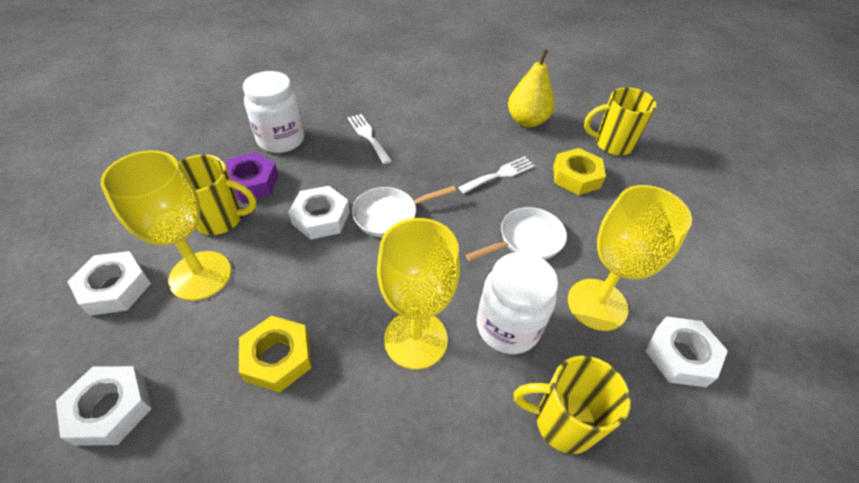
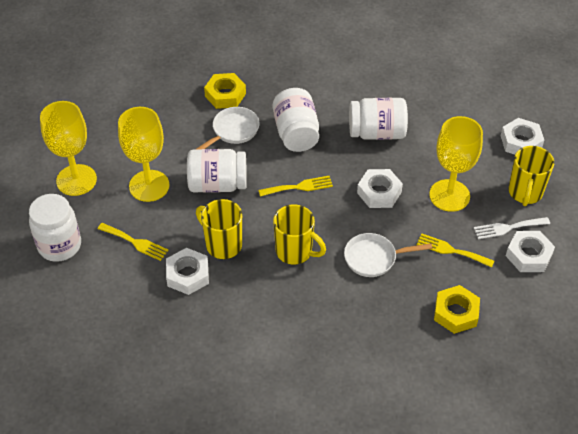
purple nut: 1 -> 0
white fork: 2 -> 1
white jar: 2 -> 4
yellow fork: 0 -> 3
yellow pear: 1 -> 0

